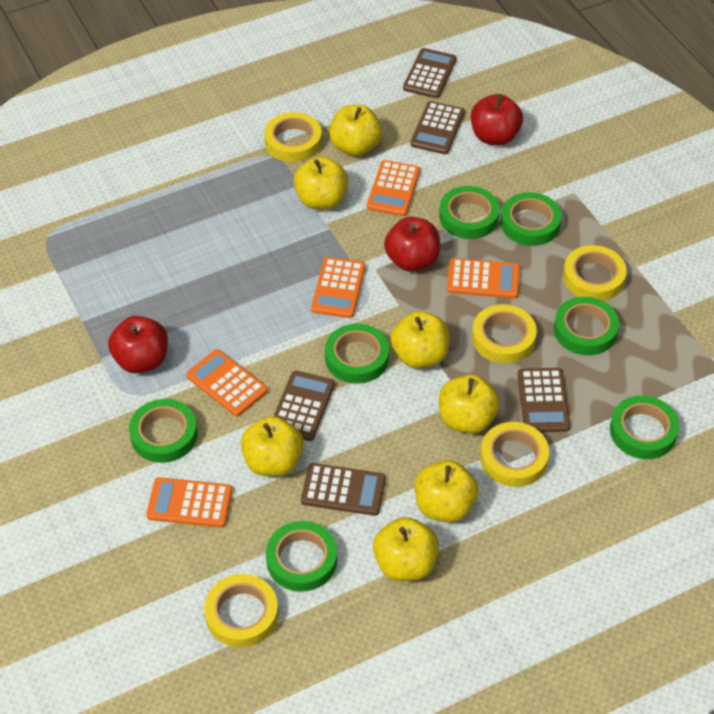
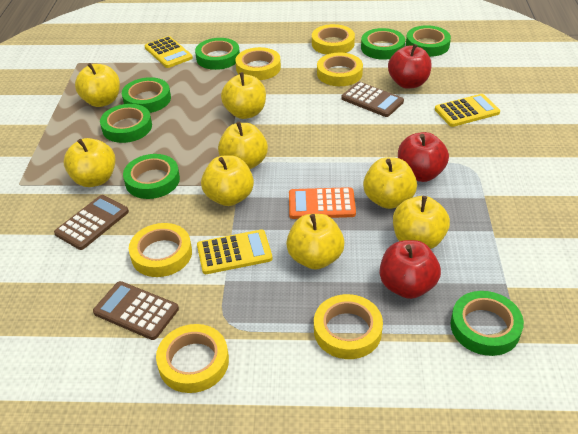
brown calculator: 5 -> 3
orange calculator: 5 -> 1
yellow apple: 7 -> 8
yellow calculator: 0 -> 3
yellow tape: 5 -> 6

